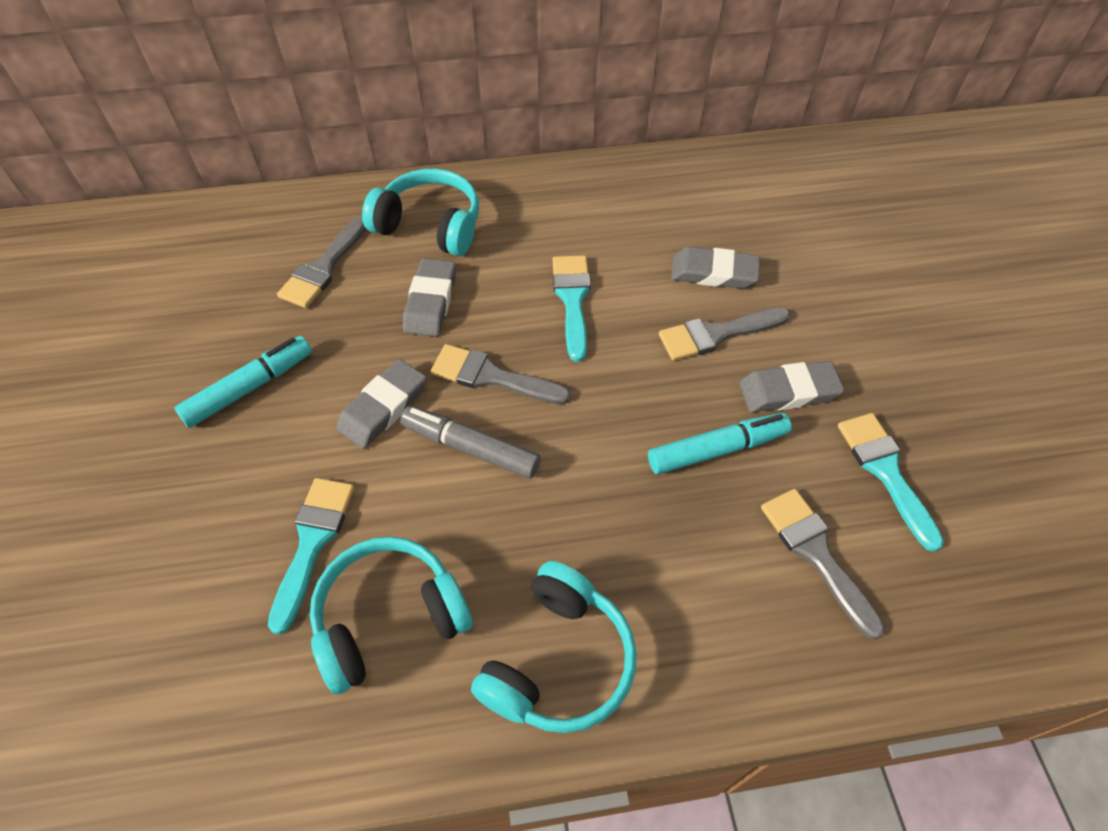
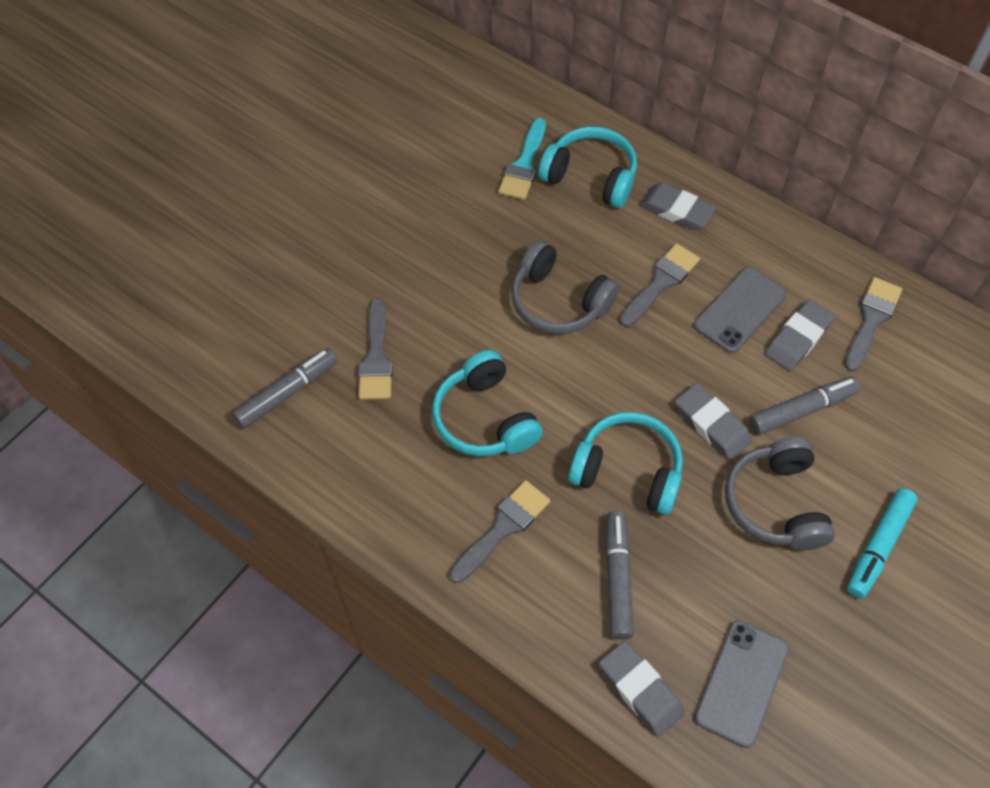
grey headphones: 0 -> 2
grey marker: 1 -> 3
grey phone: 0 -> 2
turquoise brush: 3 -> 1
turquoise marker: 2 -> 1

